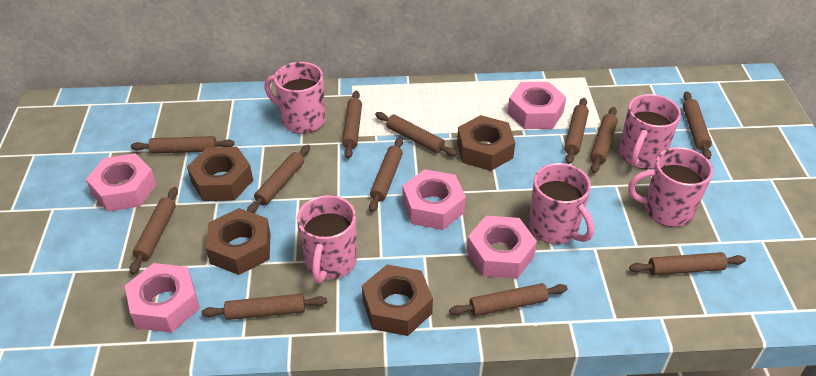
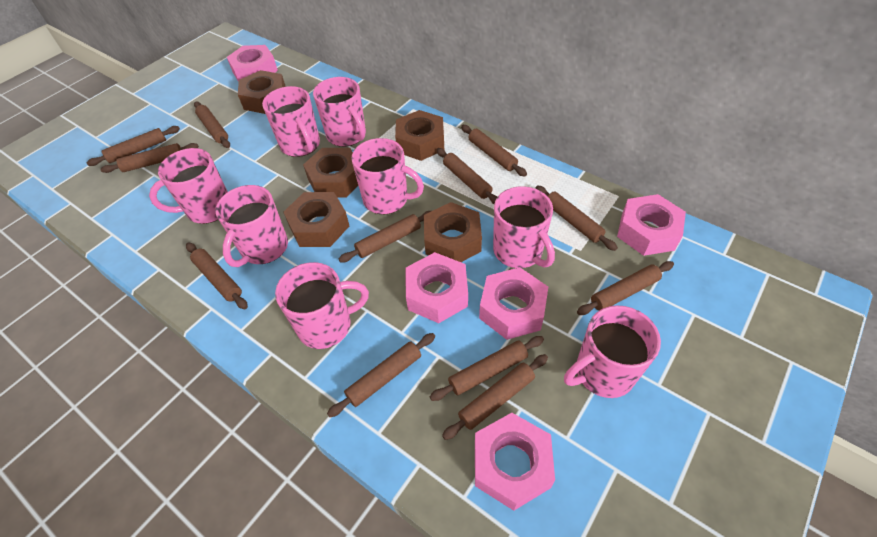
brown nut: 4 -> 5
pink mug: 5 -> 8

